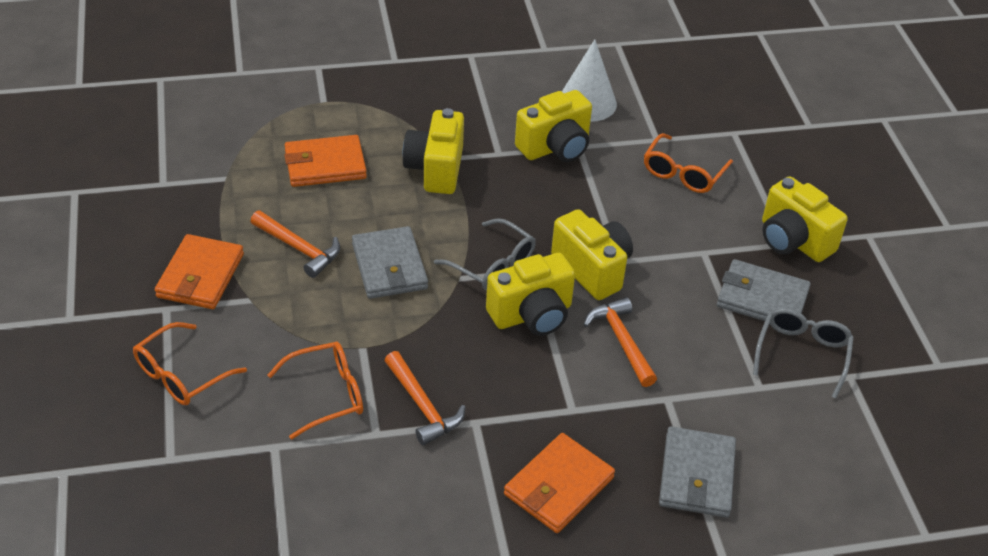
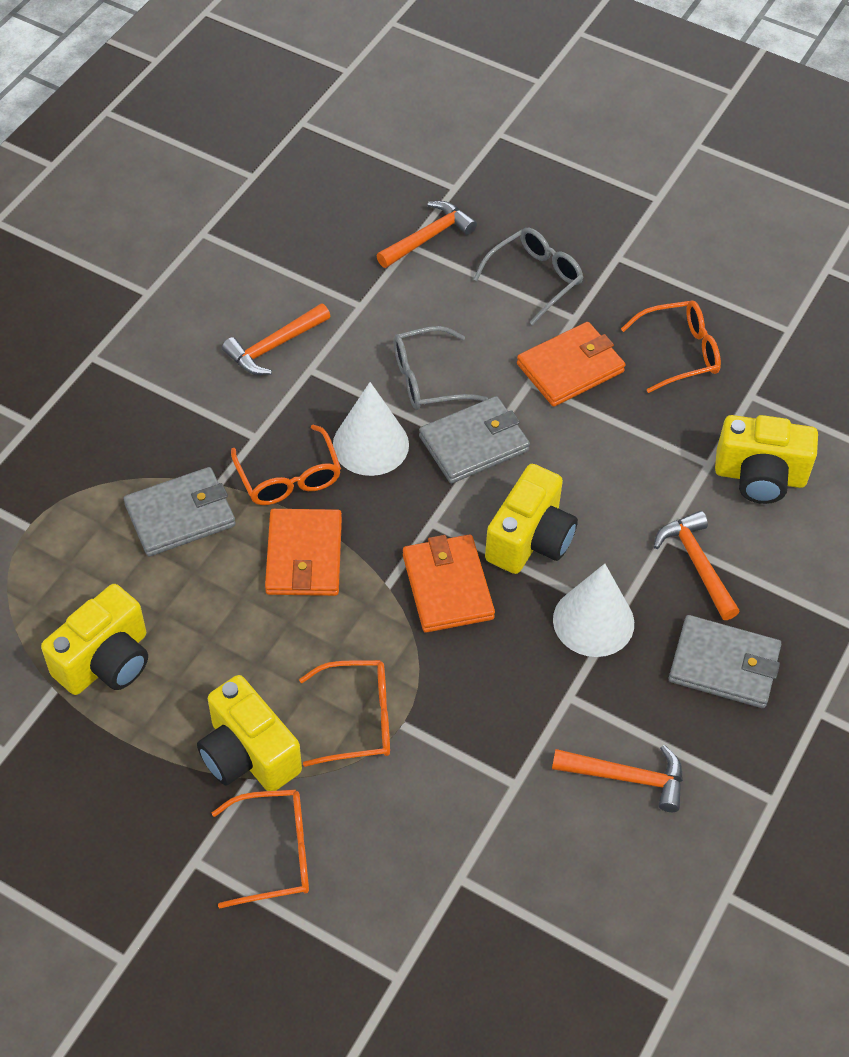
orange glasses: 3 -> 4
orange hammer: 3 -> 4
white cone: 1 -> 2
yellow camera: 5 -> 4

